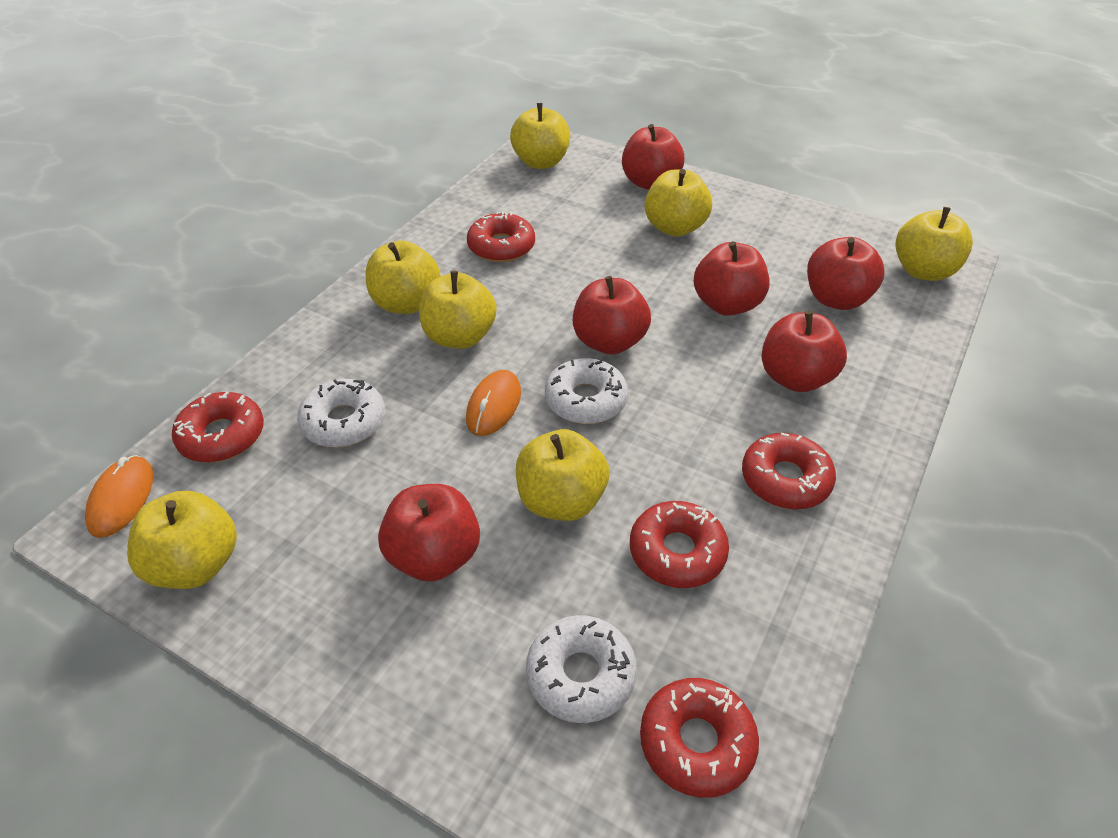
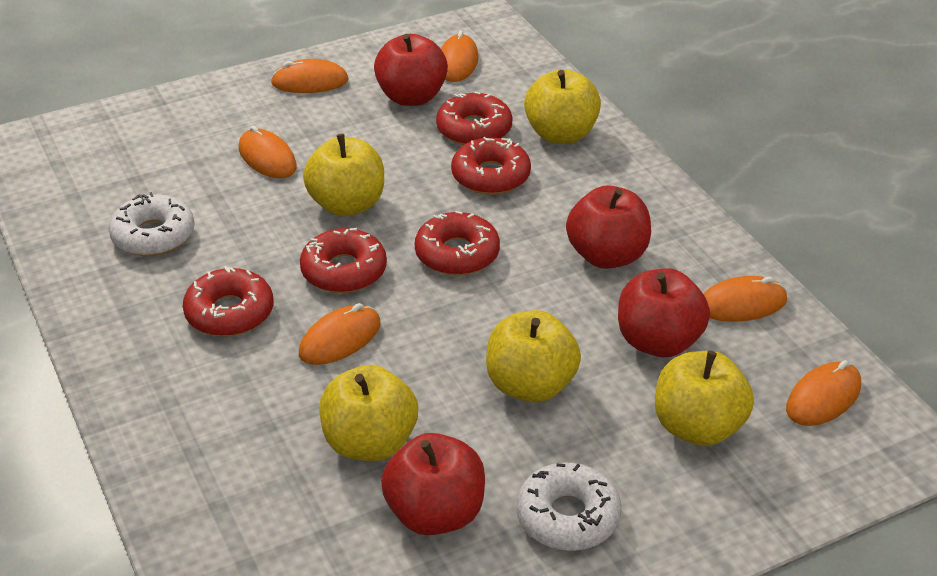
orange mouse: 2 -> 6
red apple: 6 -> 4
white donut: 3 -> 2
yellow apple: 7 -> 5

